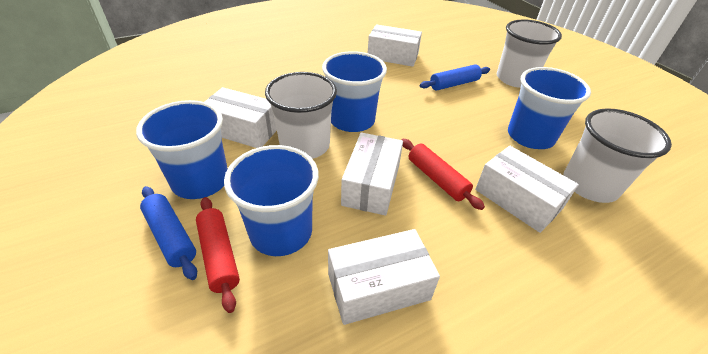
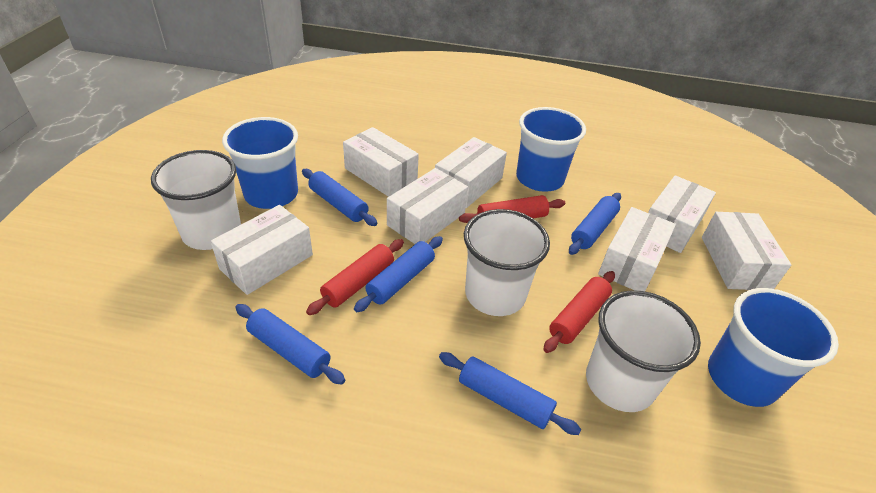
blue cup: 4 -> 3
blue rolling pin: 2 -> 5
red rolling pin: 2 -> 3
white box: 5 -> 7

